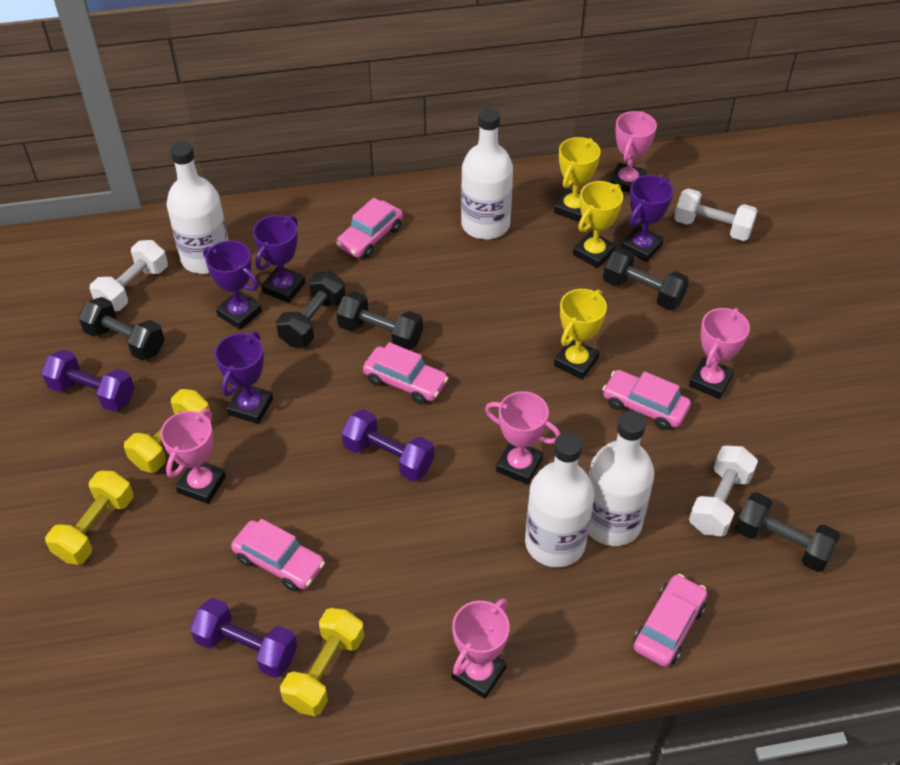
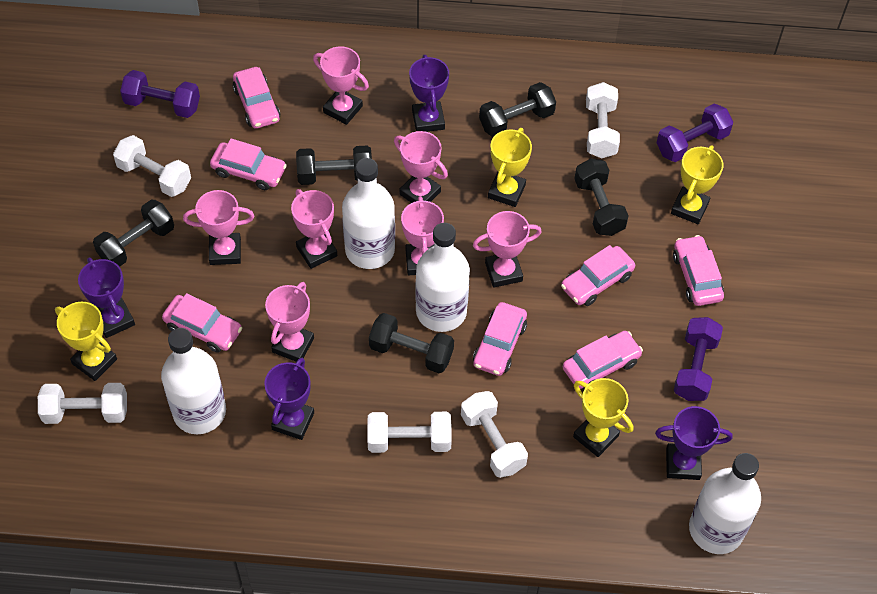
pink car: 5 -> 7
pink trophy: 5 -> 7
white dumbbell: 3 -> 5
yellow dumbbell: 3 -> 0
yellow trophy: 3 -> 4

